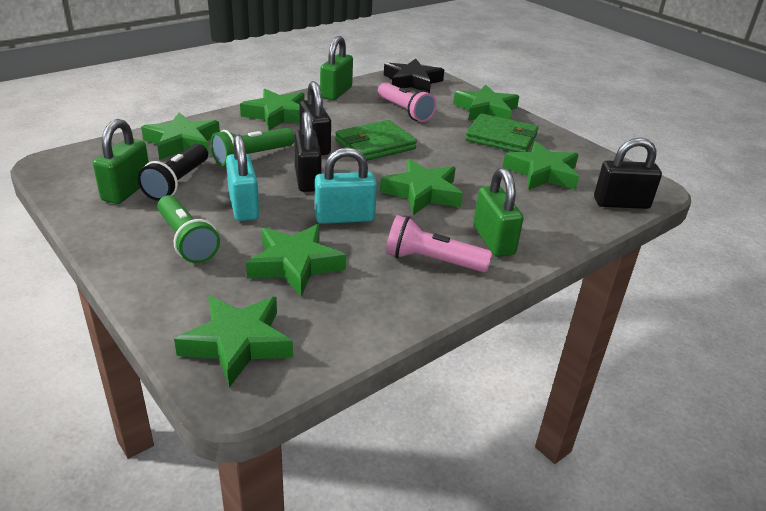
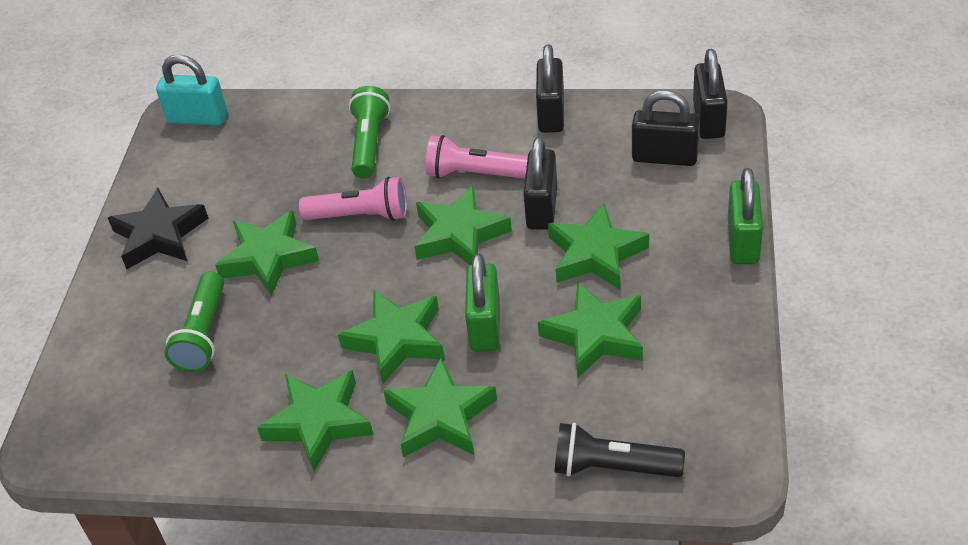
black padlock: 3 -> 4
green padlock: 3 -> 2
green wallet: 2 -> 0
turquoise padlock: 2 -> 1

